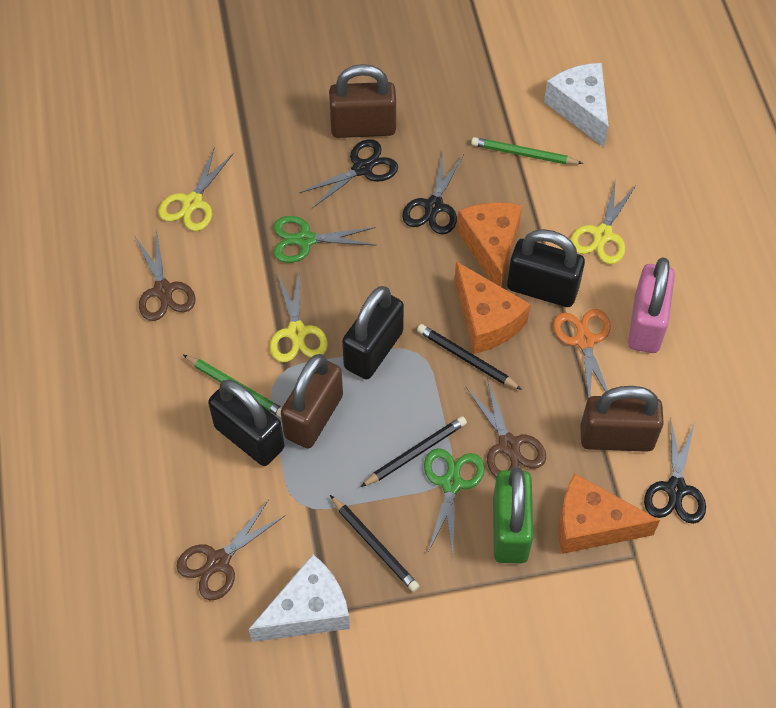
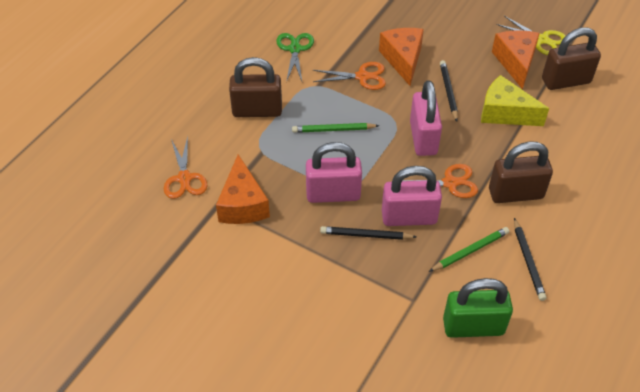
black padlock: 3 -> 0
black scissors: 3 -> 0
brown scissors: 3 -> 0
green scissors: 2 -> 1
orange scissors: 1 -> 3
pink padlock: 1 -> 3
white cheese: 2 -> 0
yellow cheese: 0 -> 1
yellow scissors: 3 -> 1

